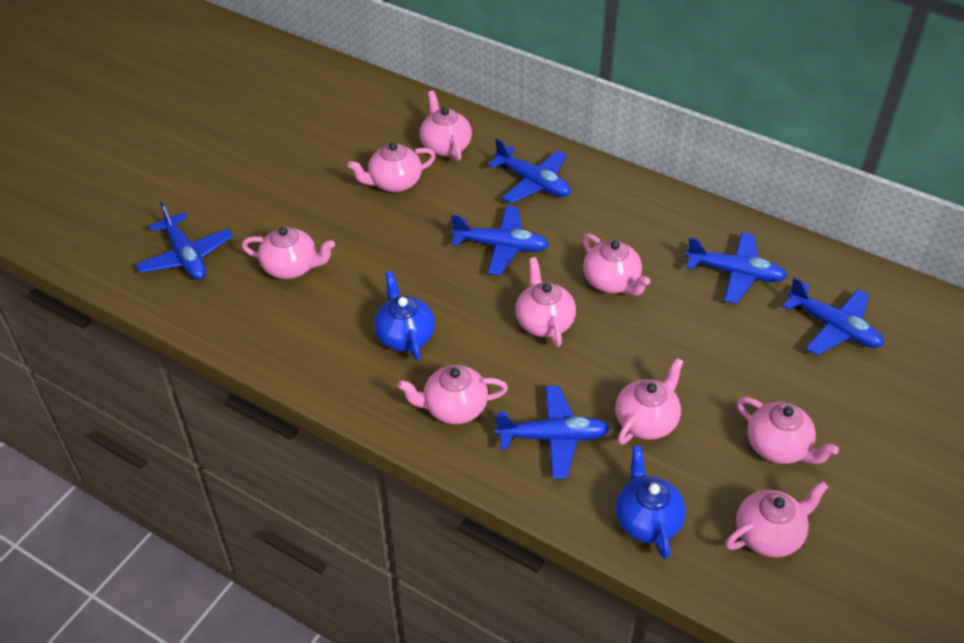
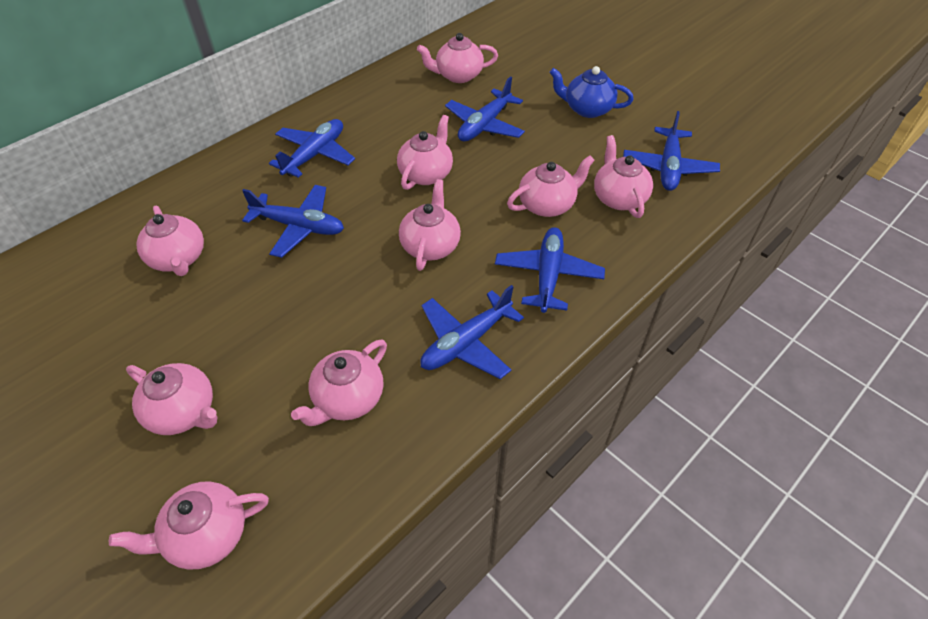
blue teapot: 2 -> 1

